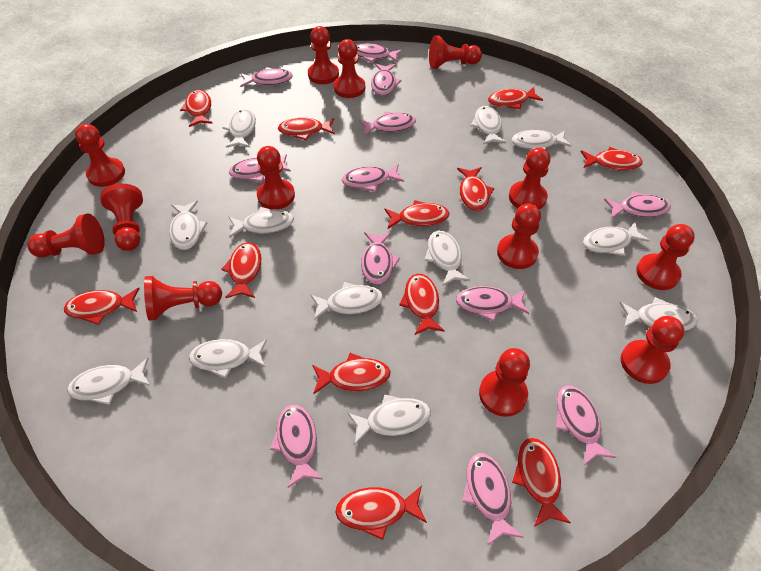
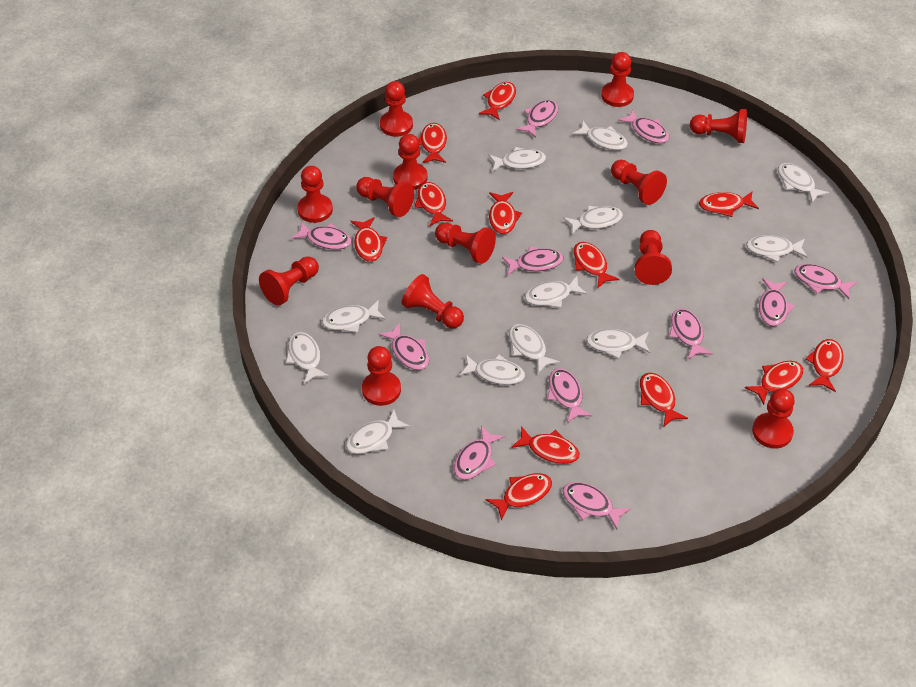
pink fish: 12 -> 11

